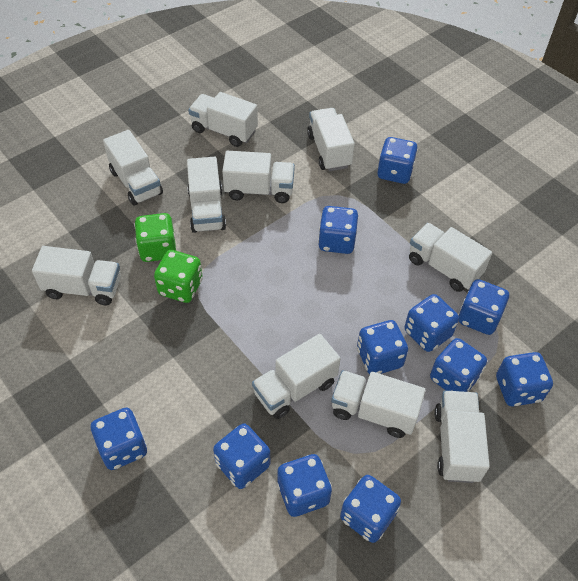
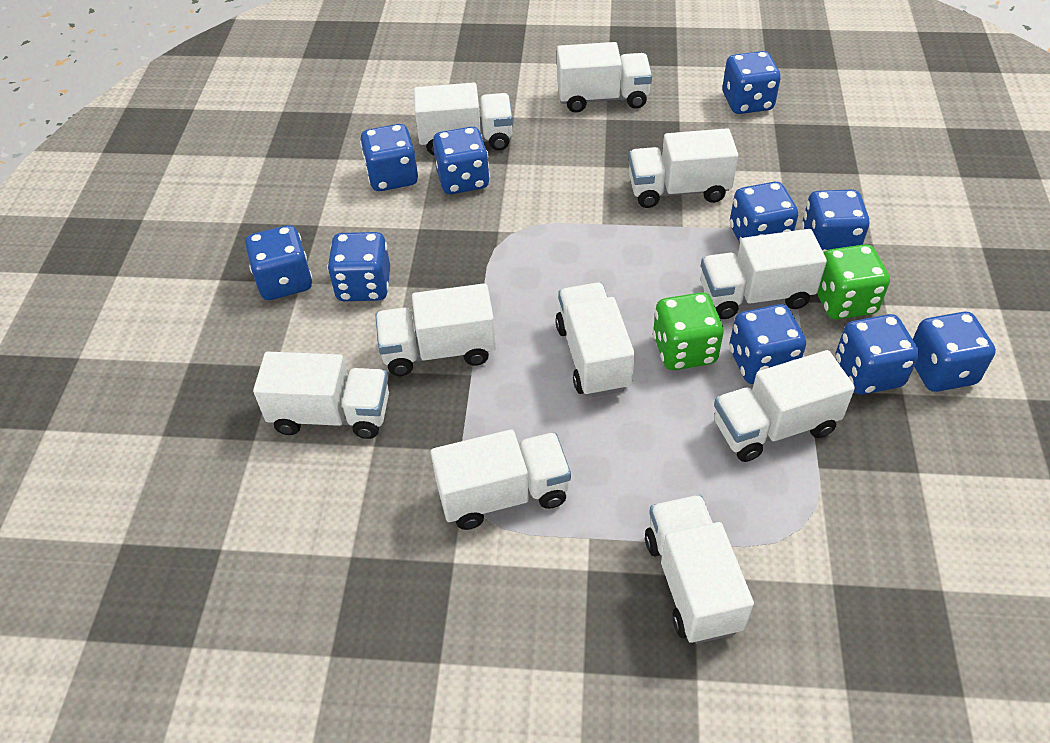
blue dice: 11 -> 10

